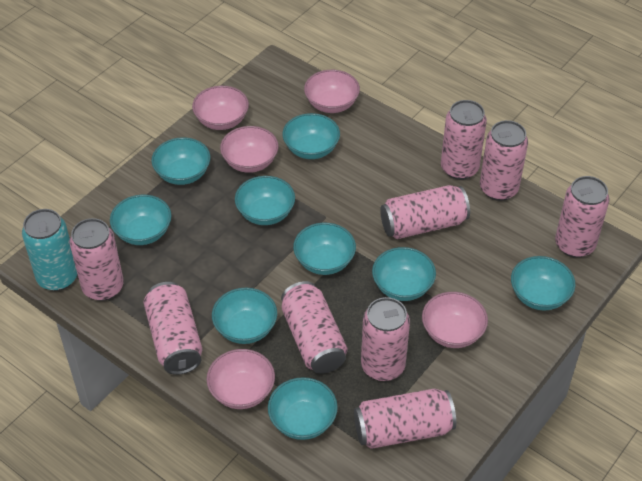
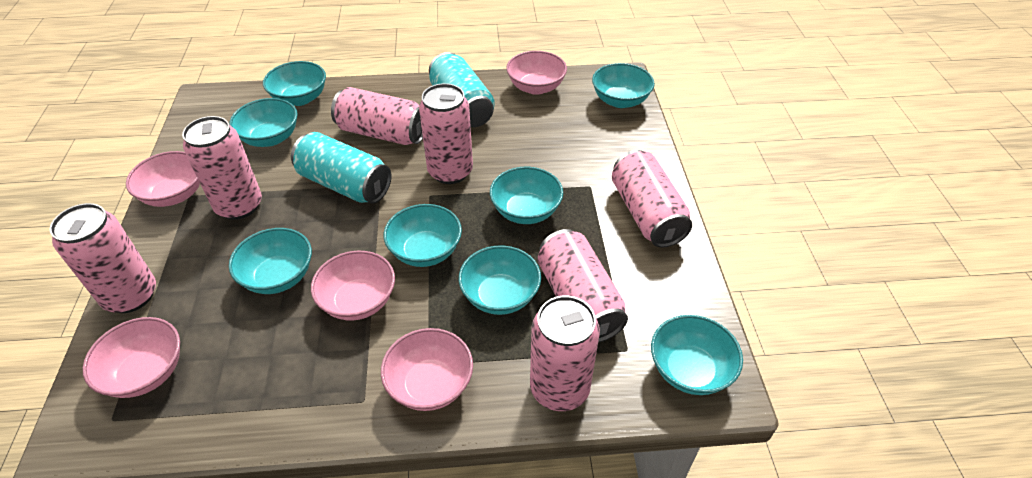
pink can: 9 -> 7
turquoise bowl: 9 -> 8
turquoise can: 1 -> 2

